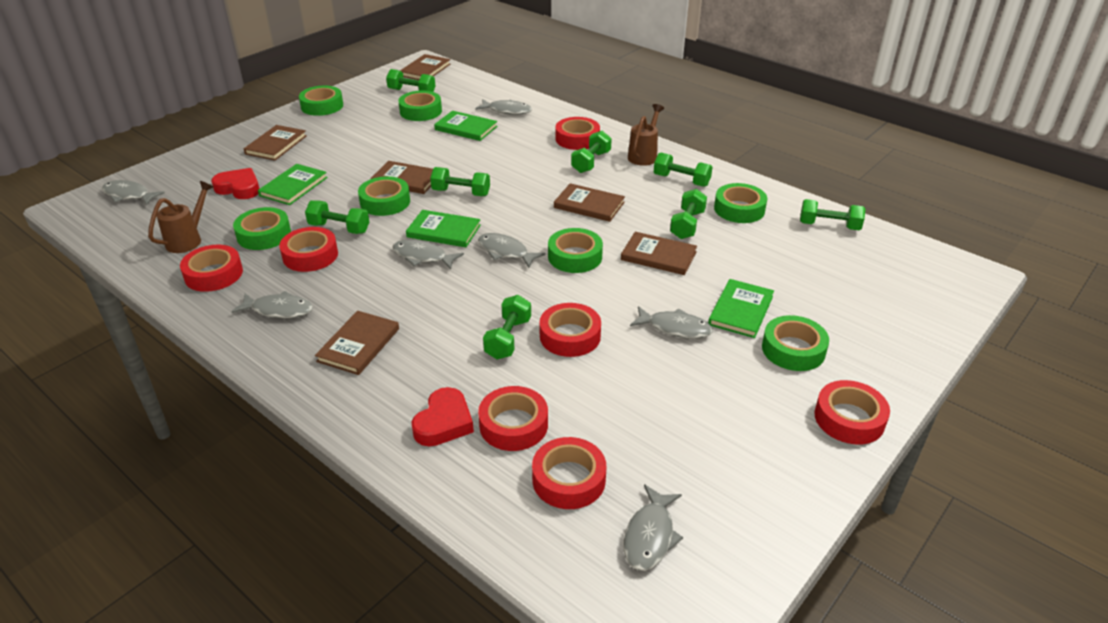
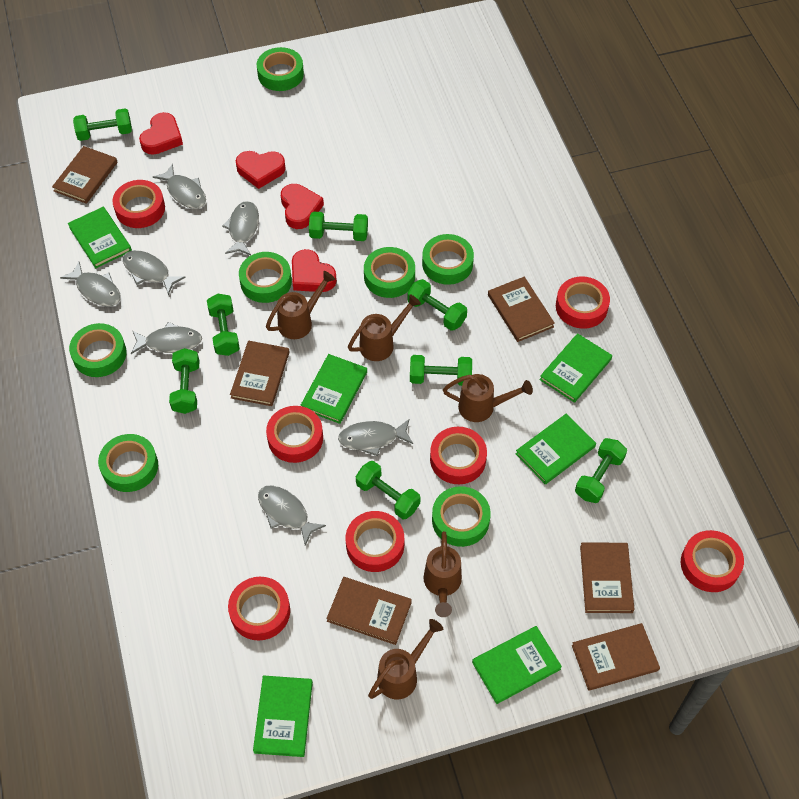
brown watering can: 2 -> 5
green book: 4 -> 6
red heart: 2 -> 4

